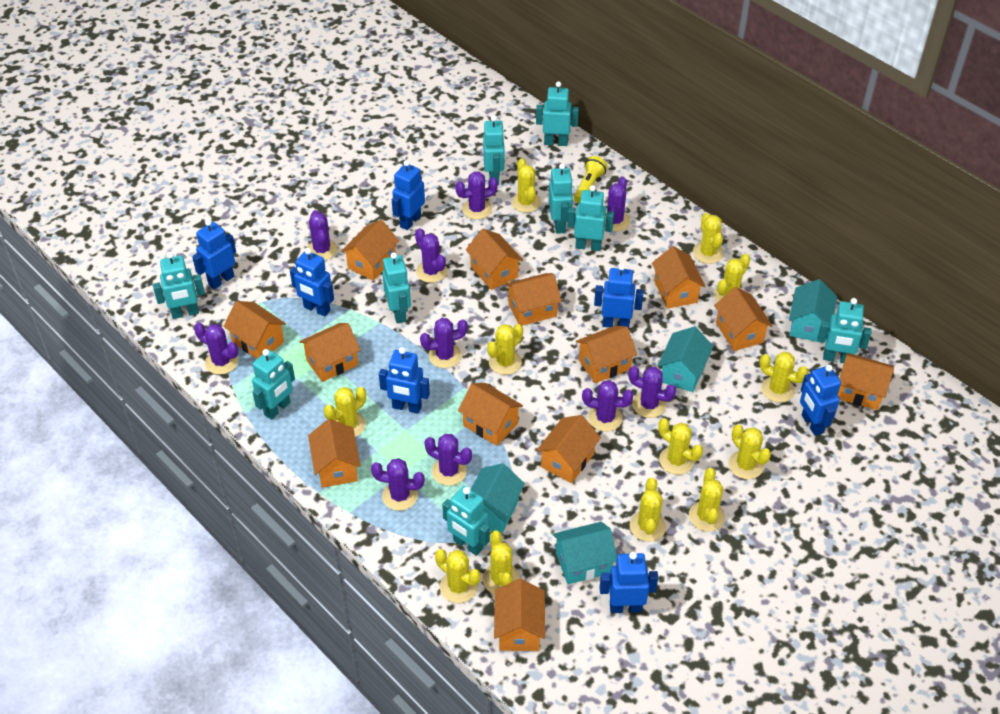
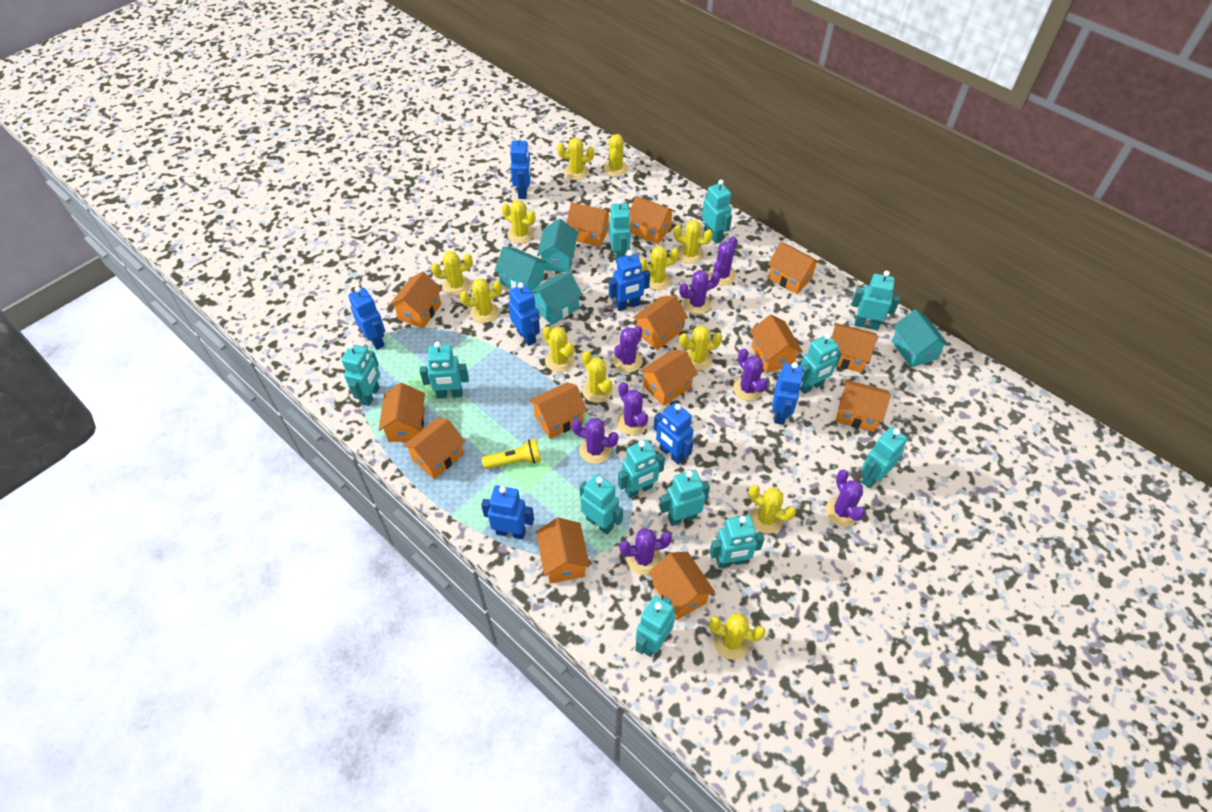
orange house: 13 -> 14
purple cactus: 10 -> 8
turquoise robot: 9 -> 12

